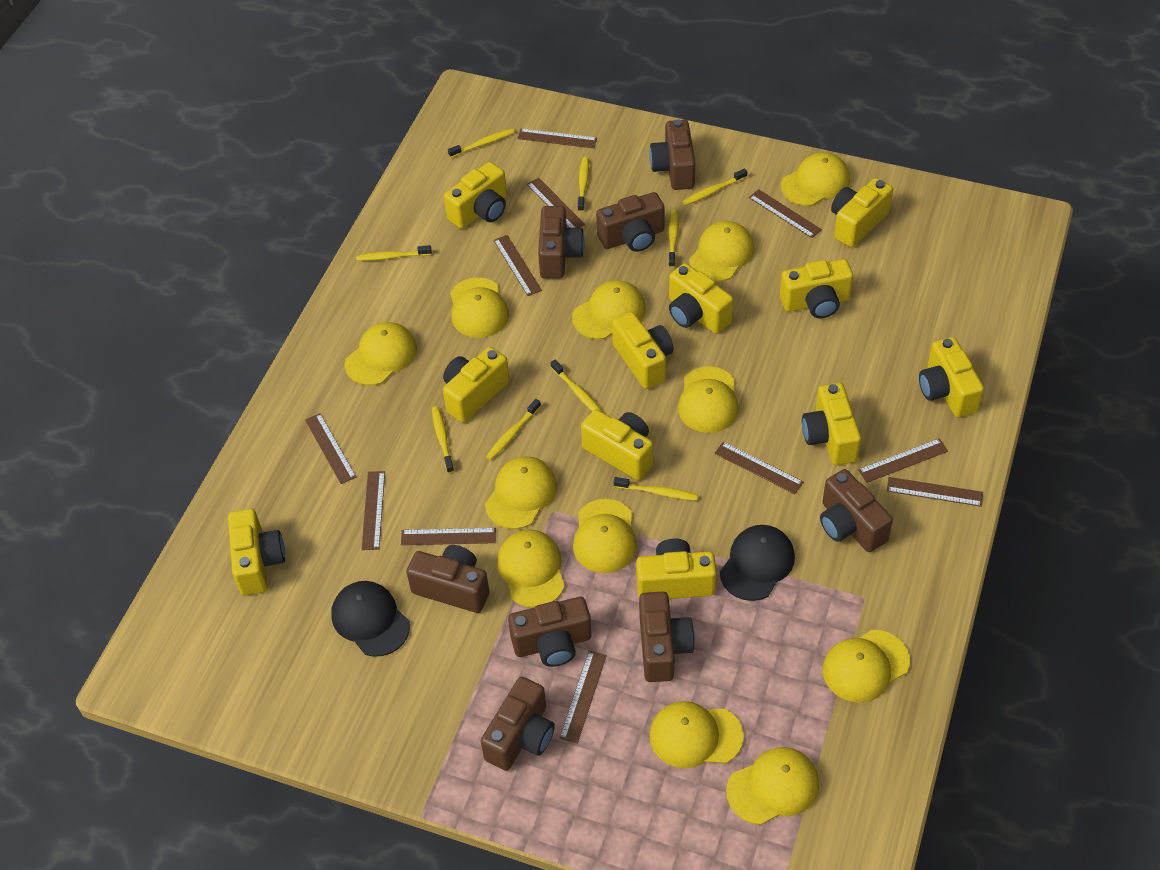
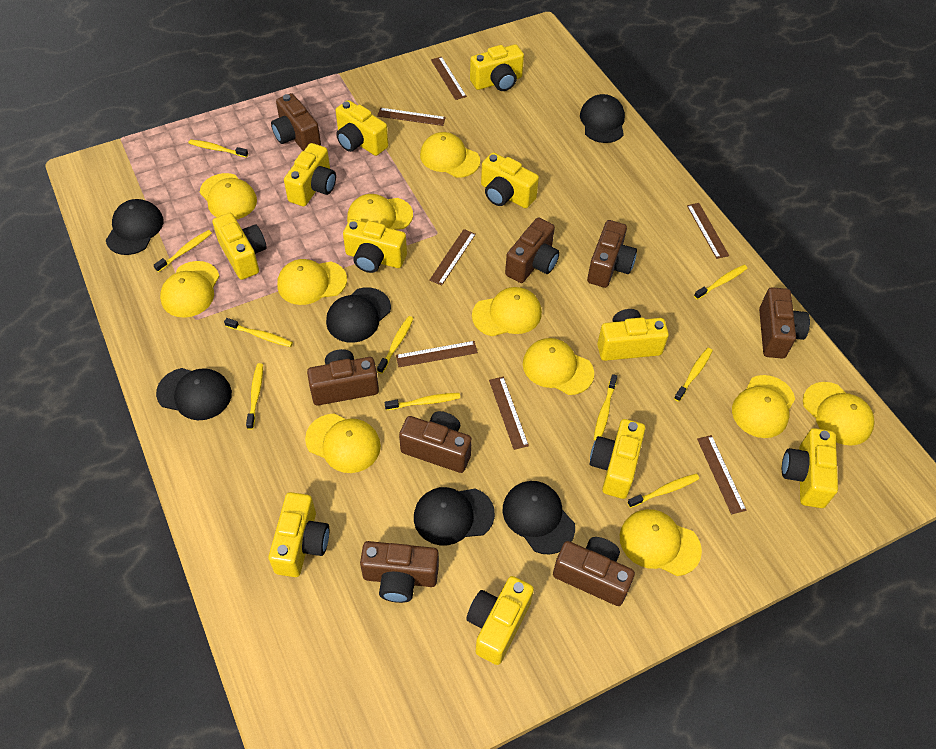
black cap: 2 -> 6
brown ruler: 11 -> 7
yellow cap: 12 -> 11
yellow toothbrush: 9 -> 10

